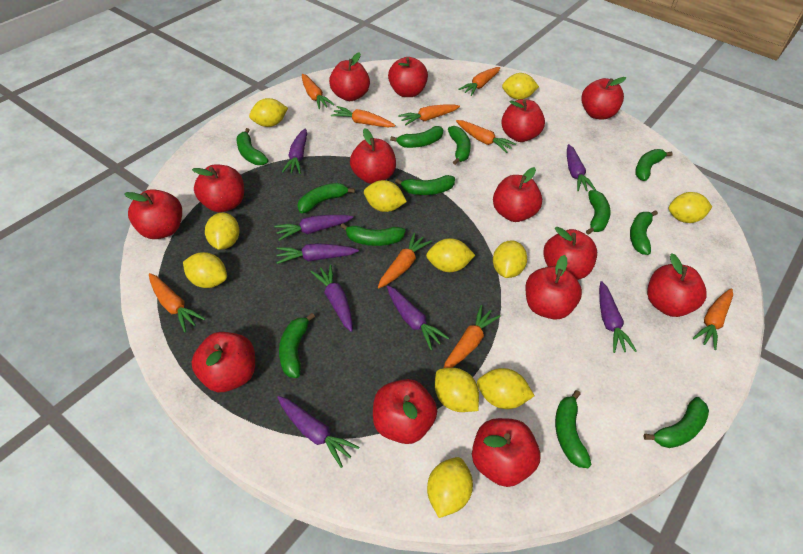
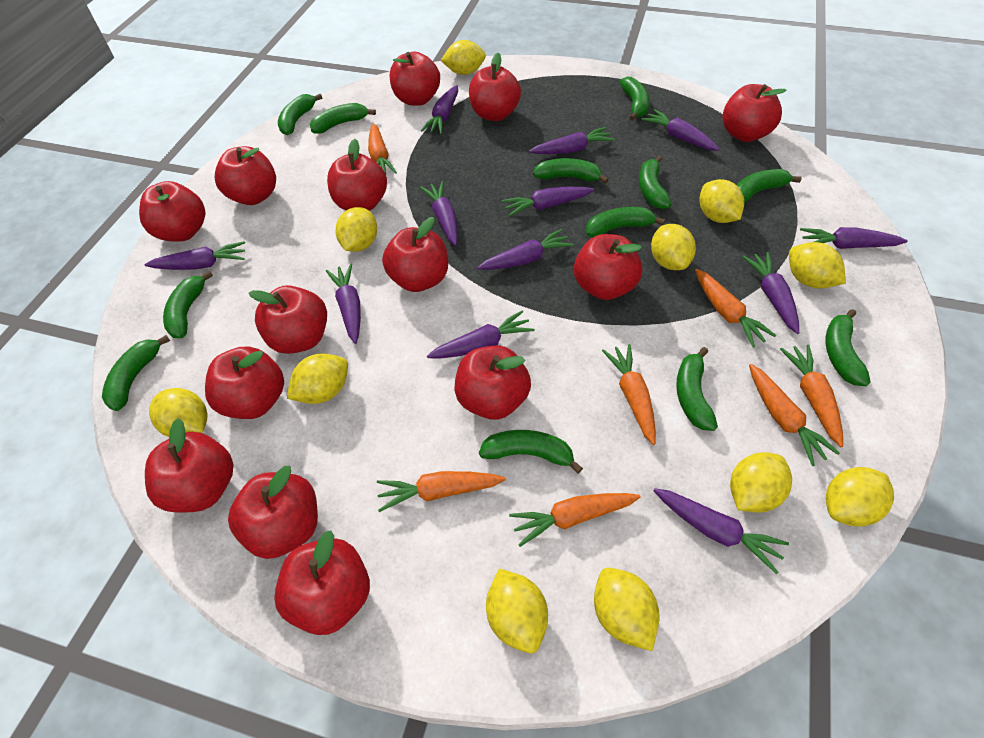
orange carrot: 9 -> 7
purple carrot: 8 -> 12

